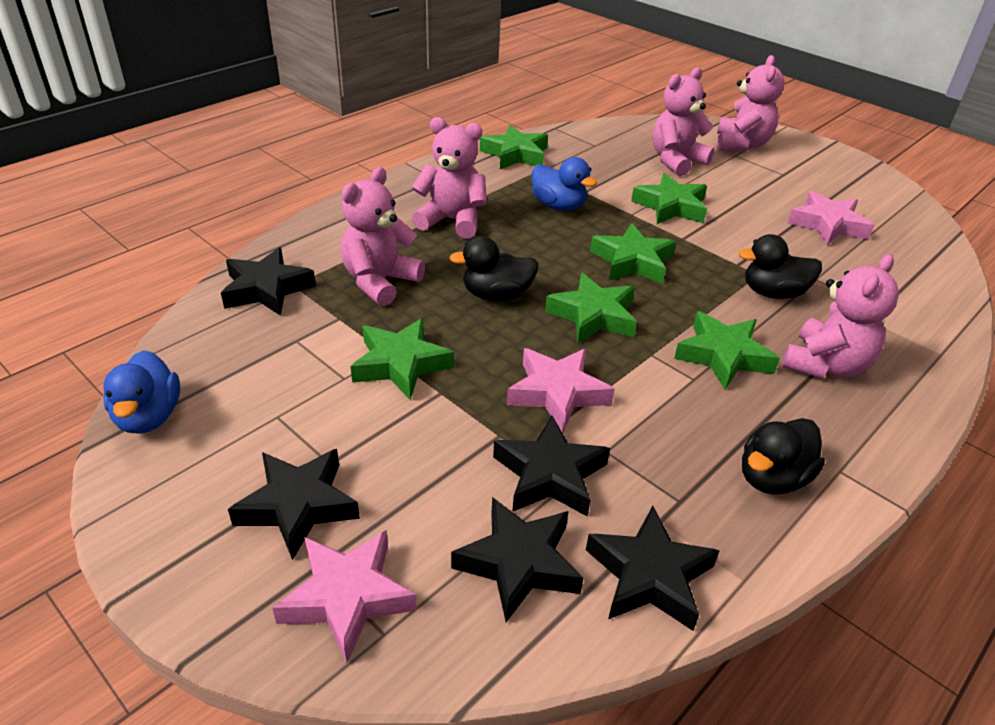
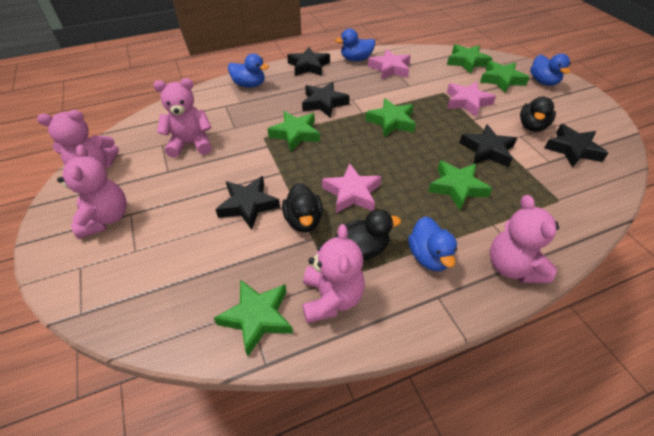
blue duck: 2 -> 4

